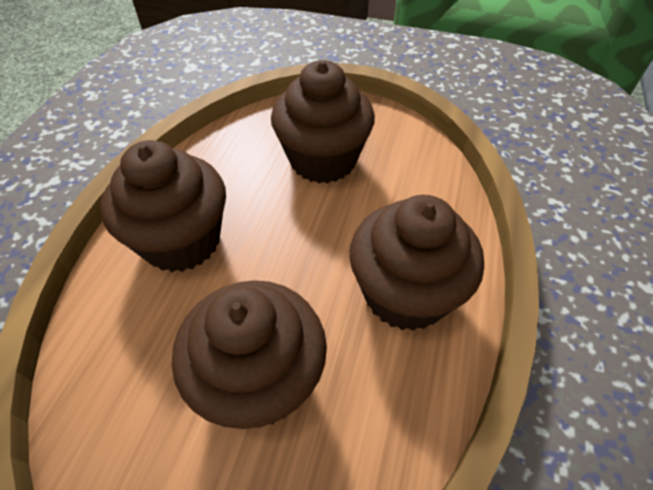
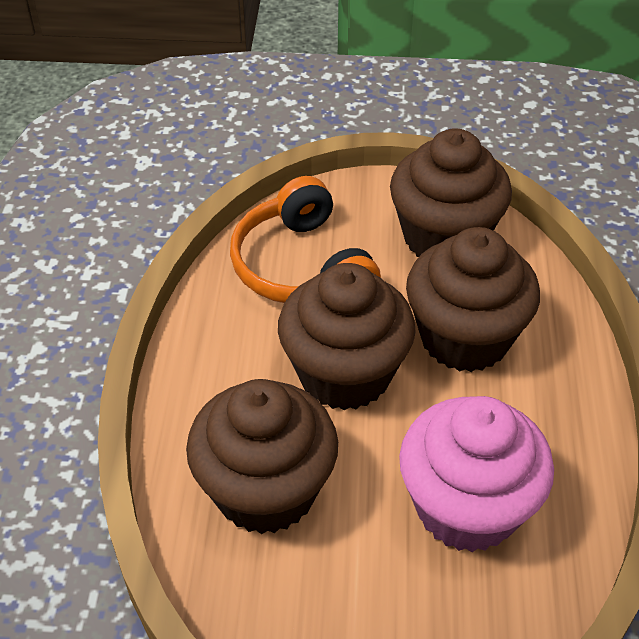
orange headphones: 0 -> 1
pink cupcake: 0 -> 1

